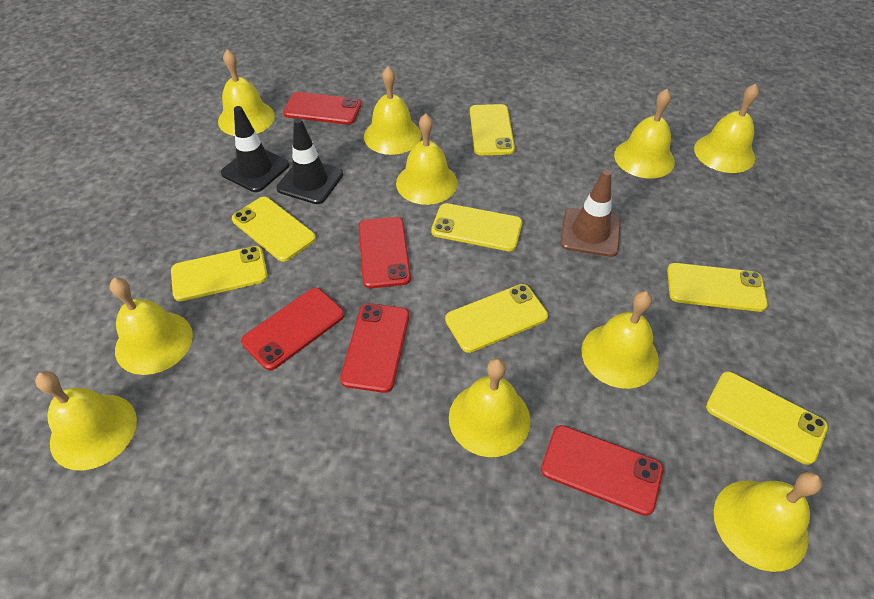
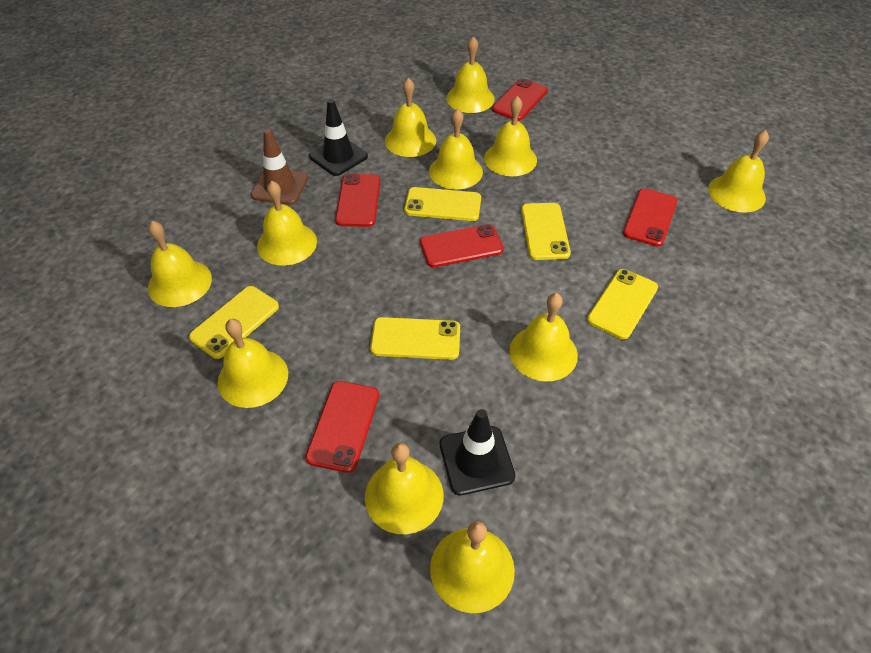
yellow bell: 10 -> 11
yellow phone: 7 -> 5

